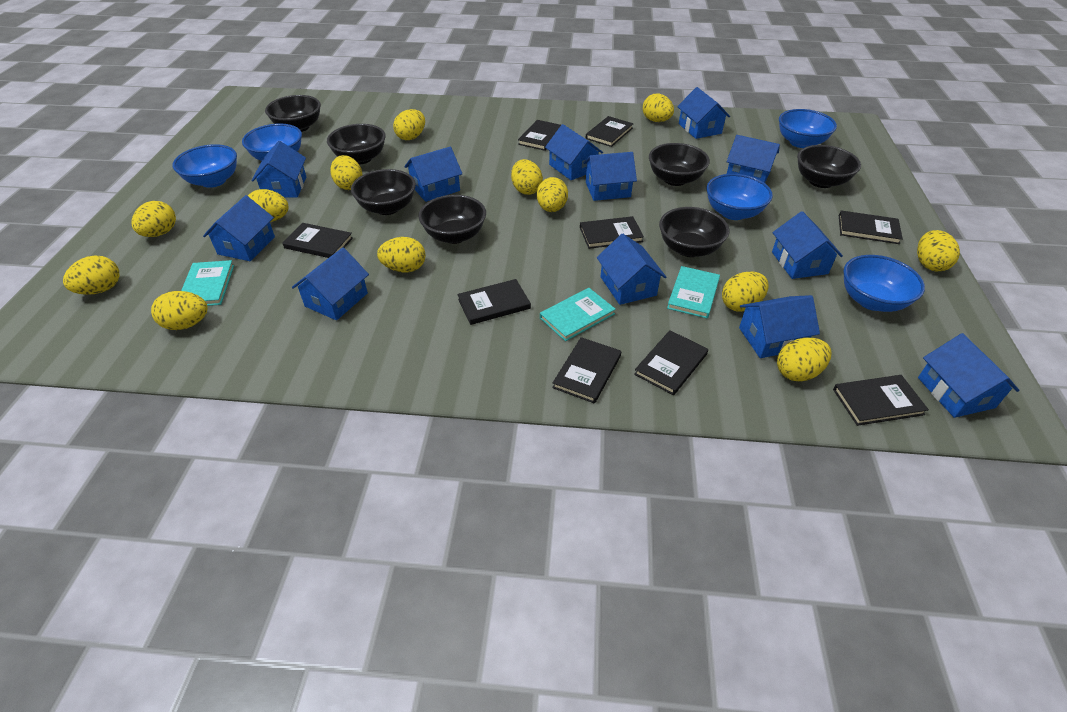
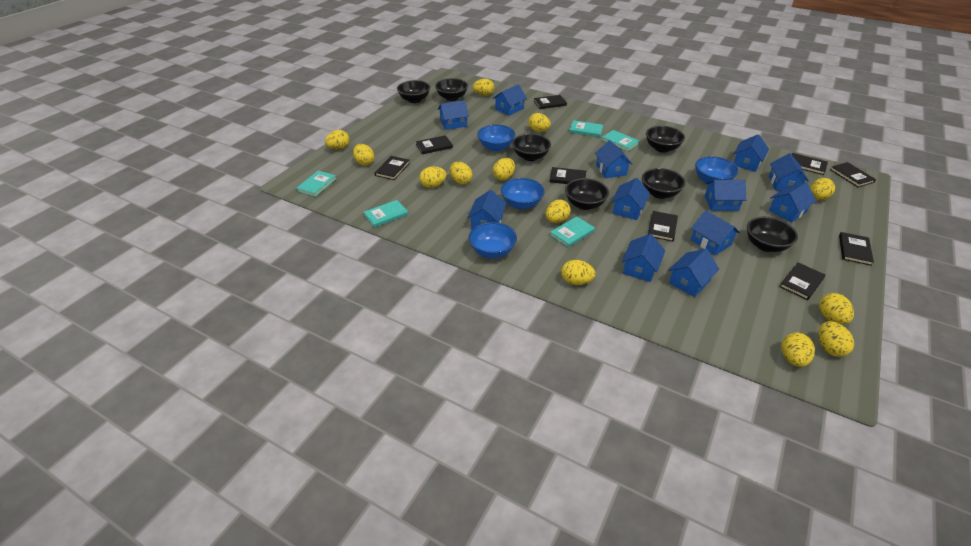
blue bowl: 5 -> 4
turquoise book: 3 -> 5

